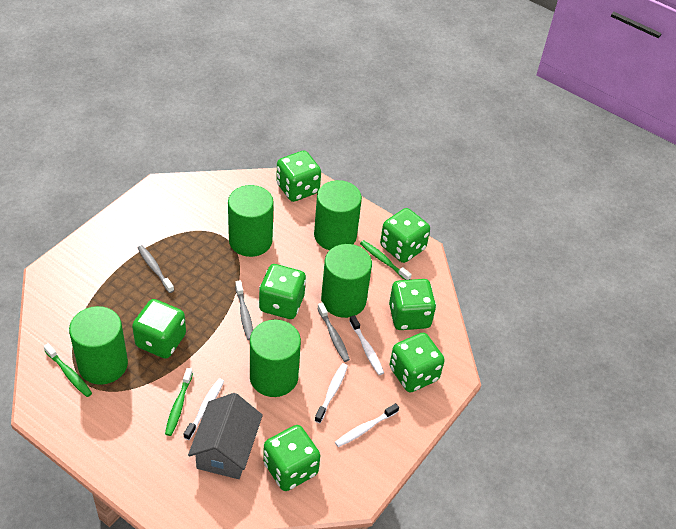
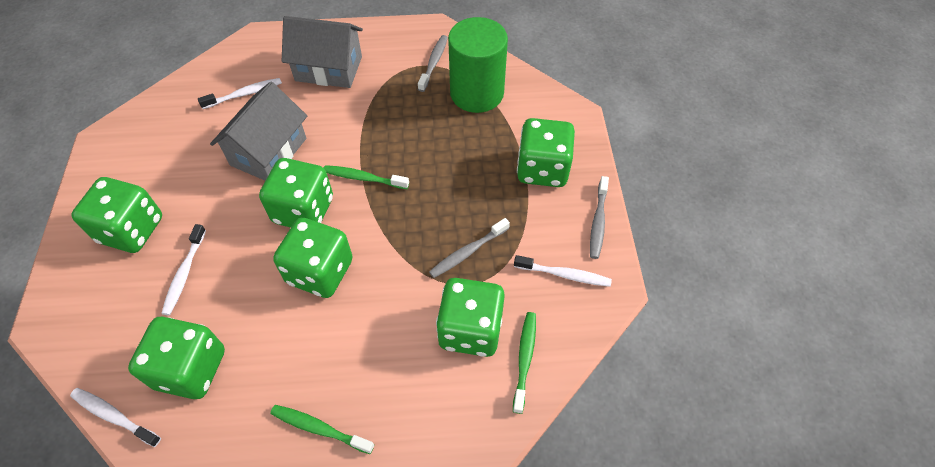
green cylinder: 5 -> 1
green dice: 7 -> 6
grey house: 1 -> 2

